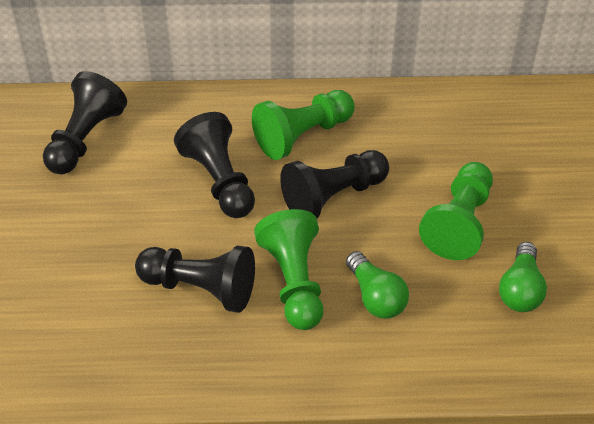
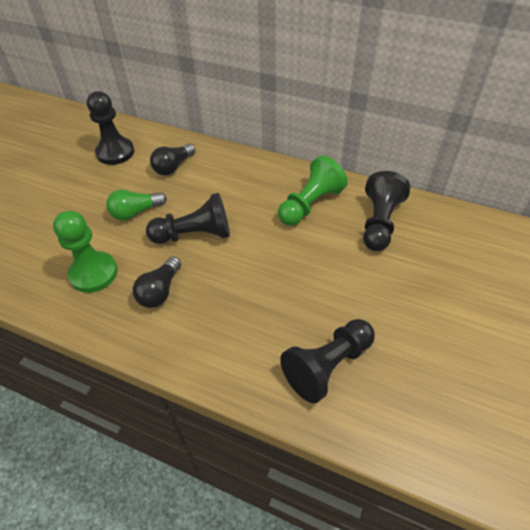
black light bulb: 0 -> 2
green light bulb: 2 -> 1
green pawn: 3 -> 2

